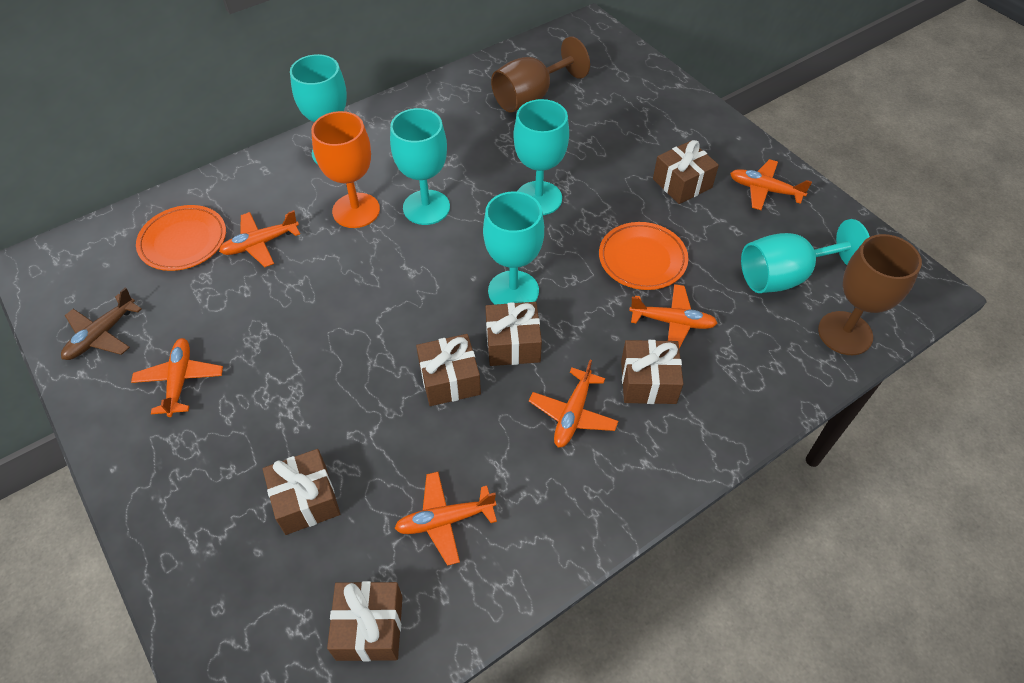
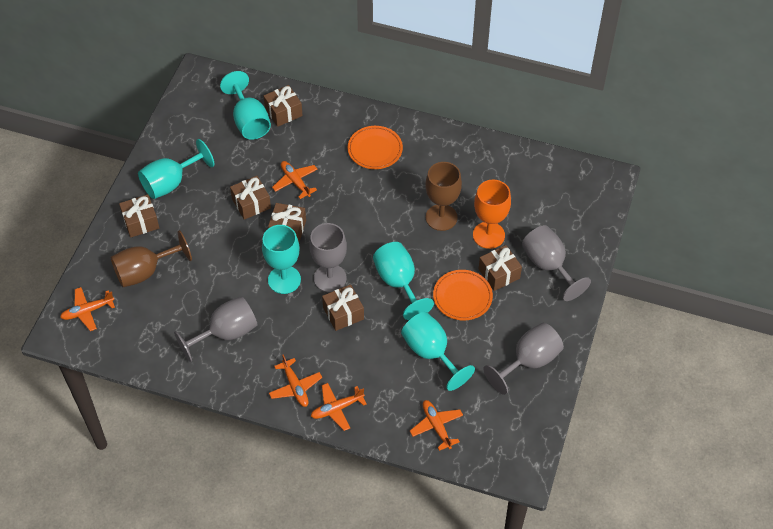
brown plane: 1 -> 0
grey goblet: 0 -> 4
orange plane: 6 -> 5

